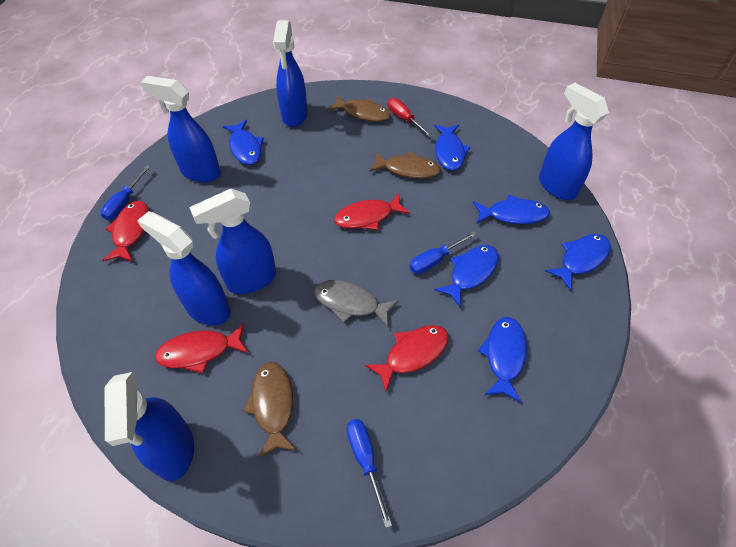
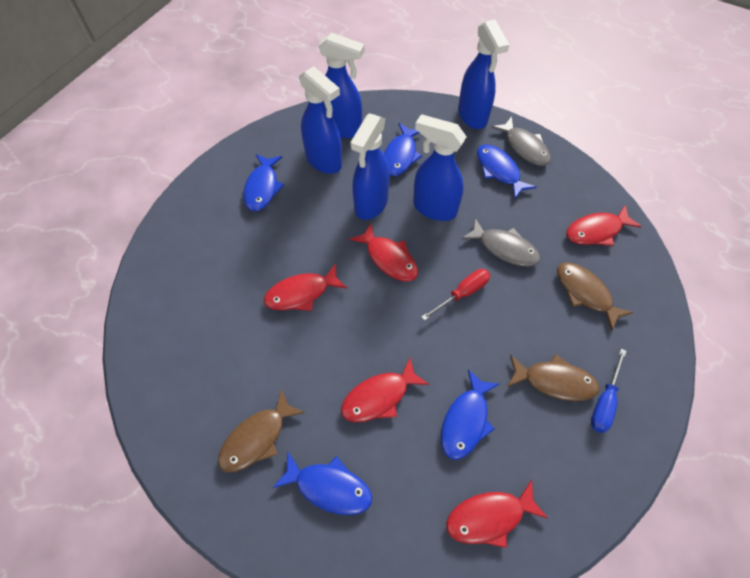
blue fish: 6 -> 5
blue screwdriver: 3 -> 1
blue spray bottle: 6 -> 5
grey fish: 1 -> 2
red fish: 4 -> 5

